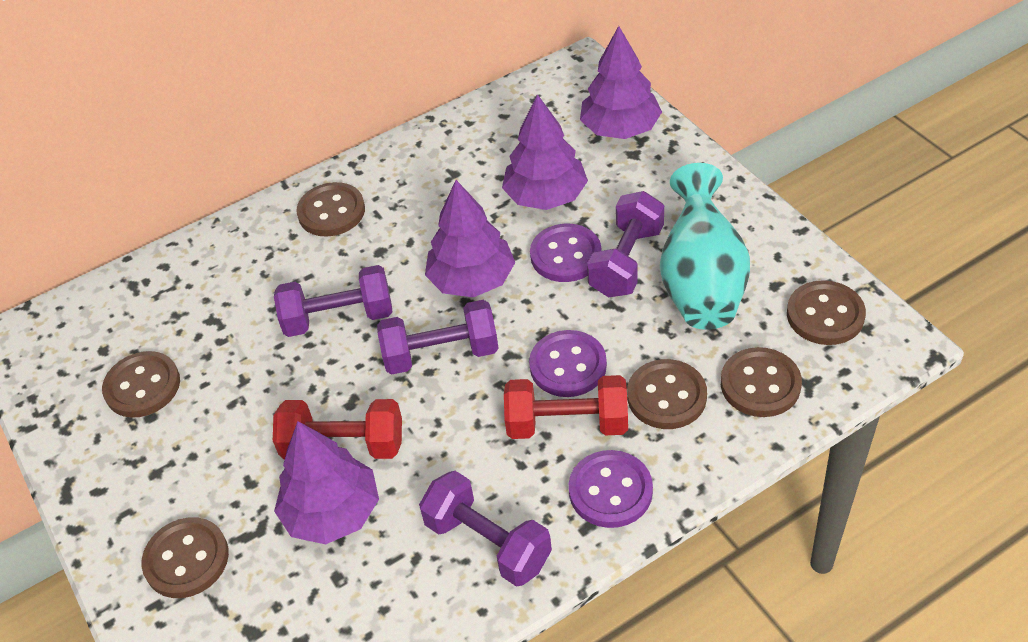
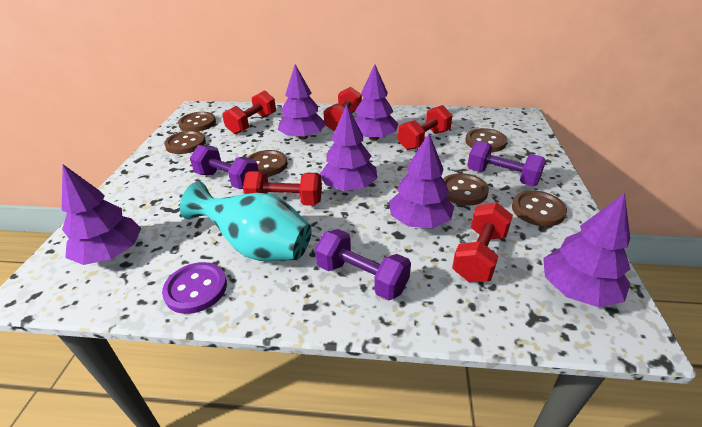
purple button: 3 -> 1
purple dumbbell: 4 -> 3
purple tree: 4 -> 6
red dumbbell: 2 -> 5

